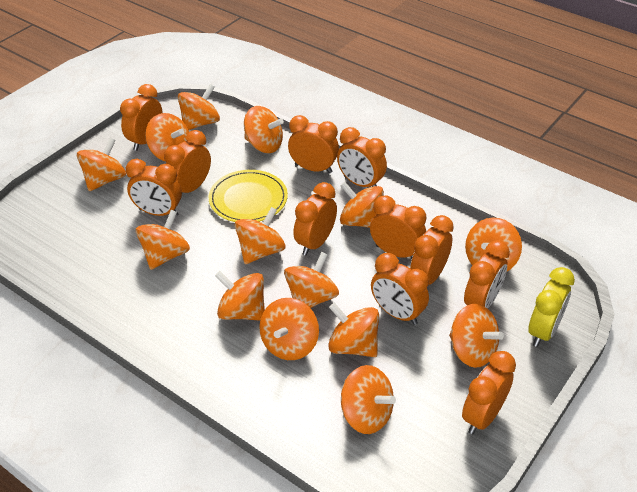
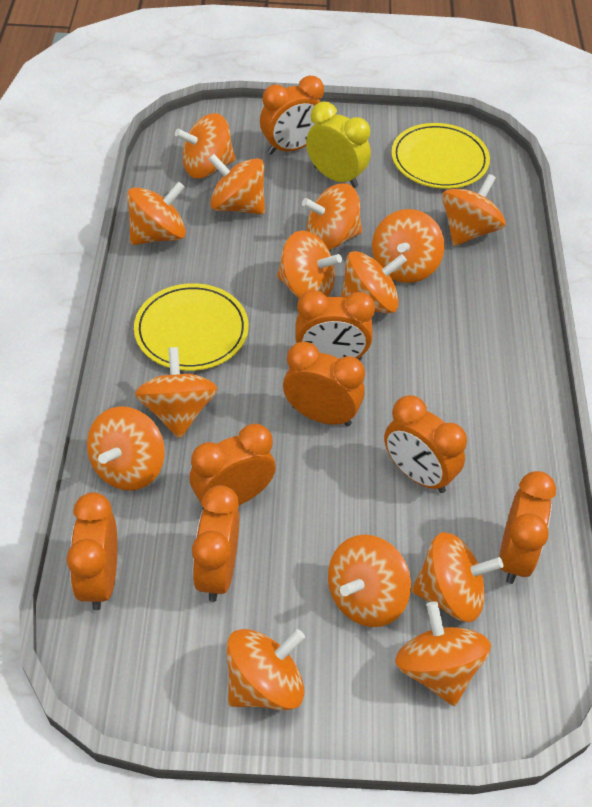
orange clock: 11 -> 8
yellow plate: 1 -> 2

